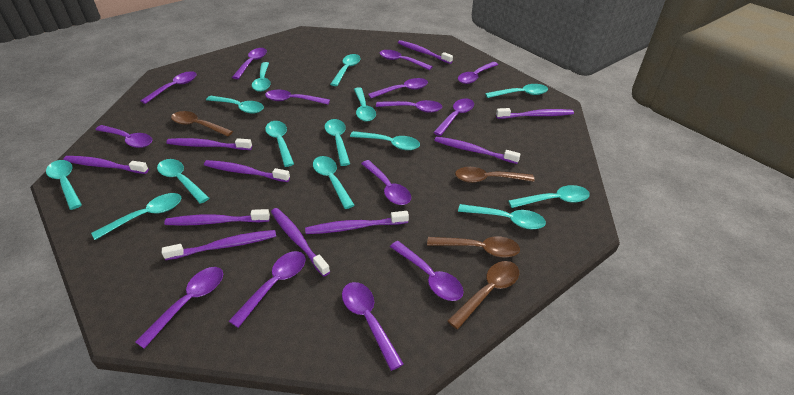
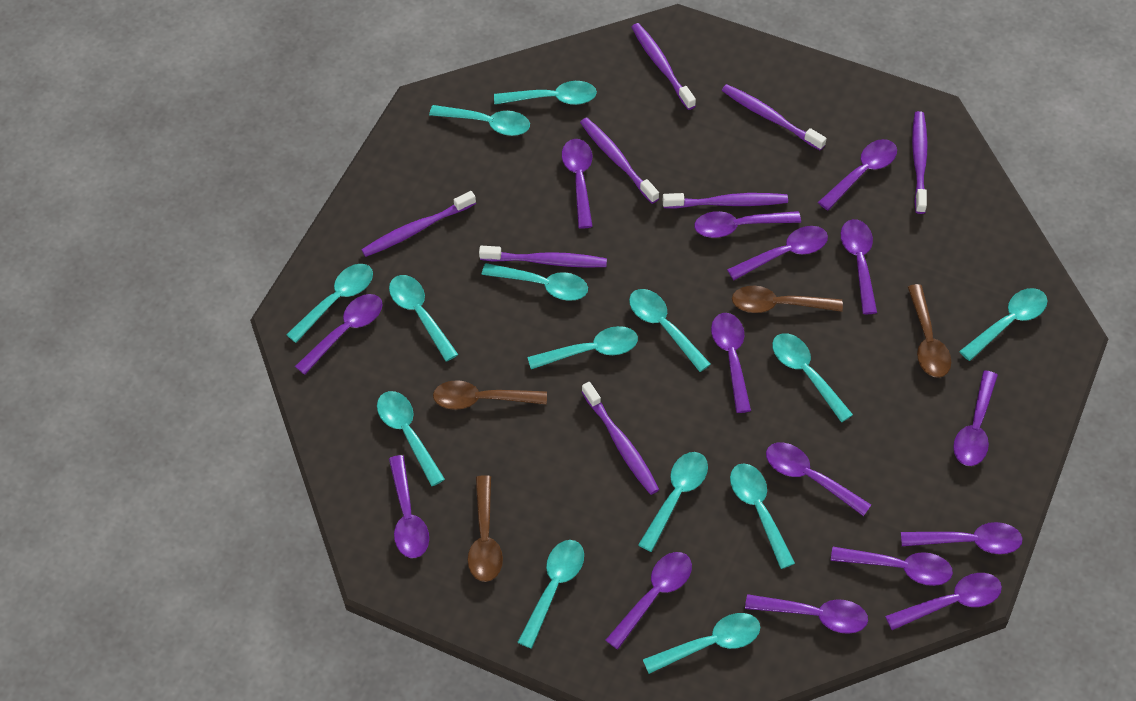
purple spoon: 14 -> 15
purple toothbrush: 10 -> 8

